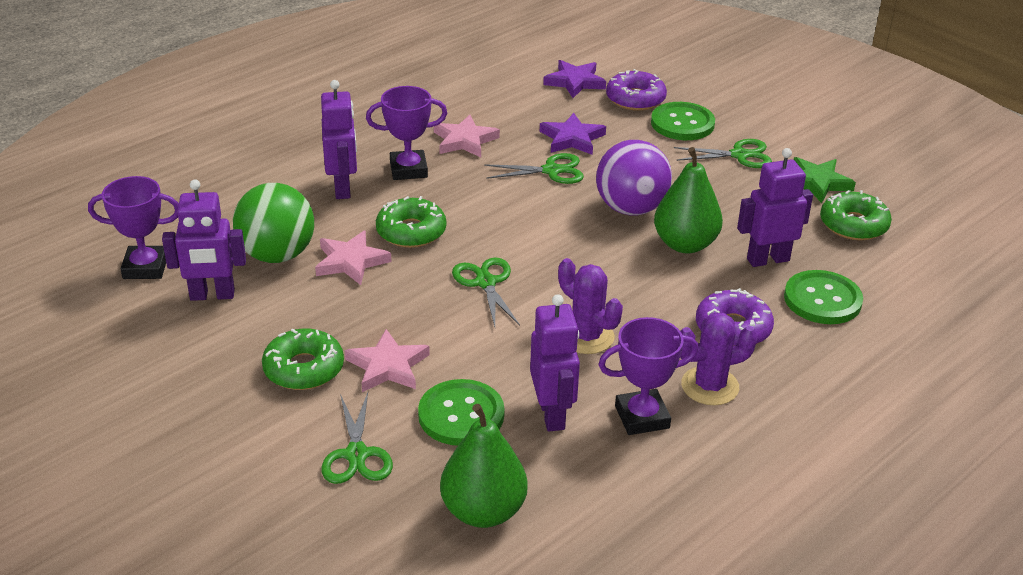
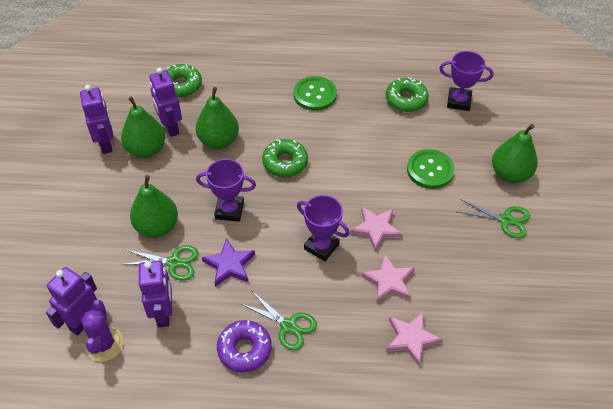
green ball: 1 -> 0
green button: 3 -> 2
green pear: 2 -> 4
green scissors: 4 -> 3
green star: 1 -> 0
purple ball: 1 -> 0
purple cactus: 2 -> 1
purple donut: 2 -> 1
purple star: 2 -> 1

